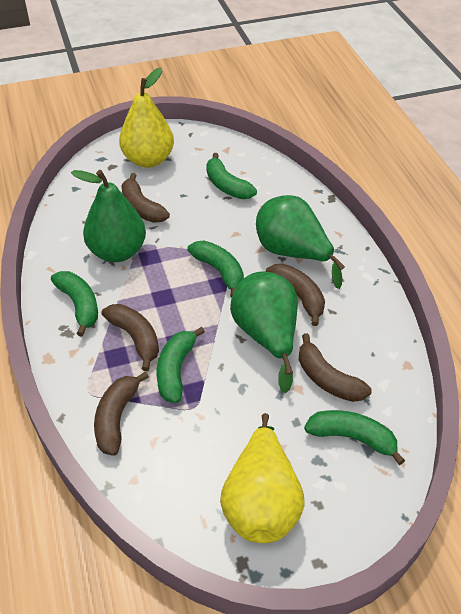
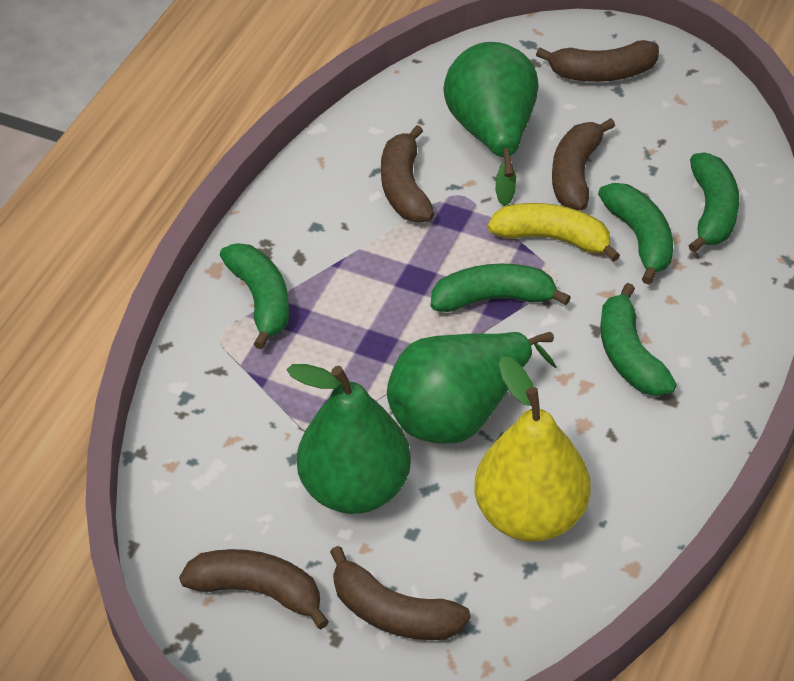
yellow banana: 0 -> 1
yellow pear: 2 -> 1

